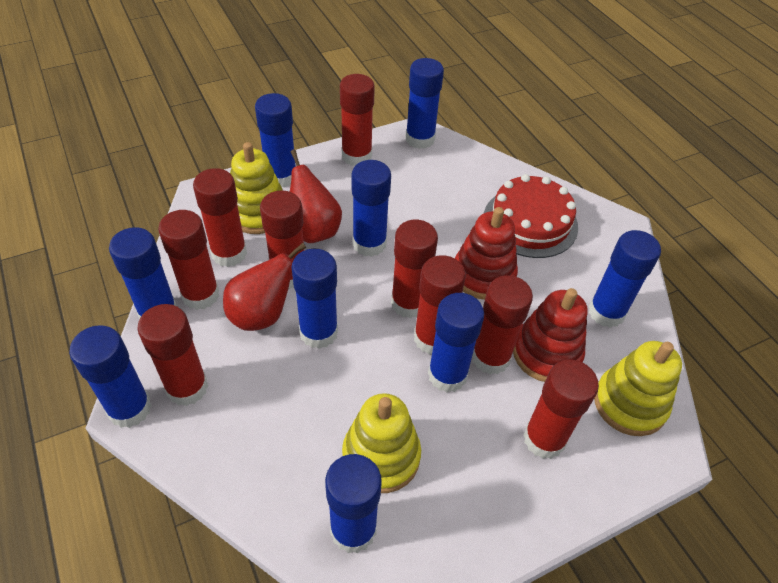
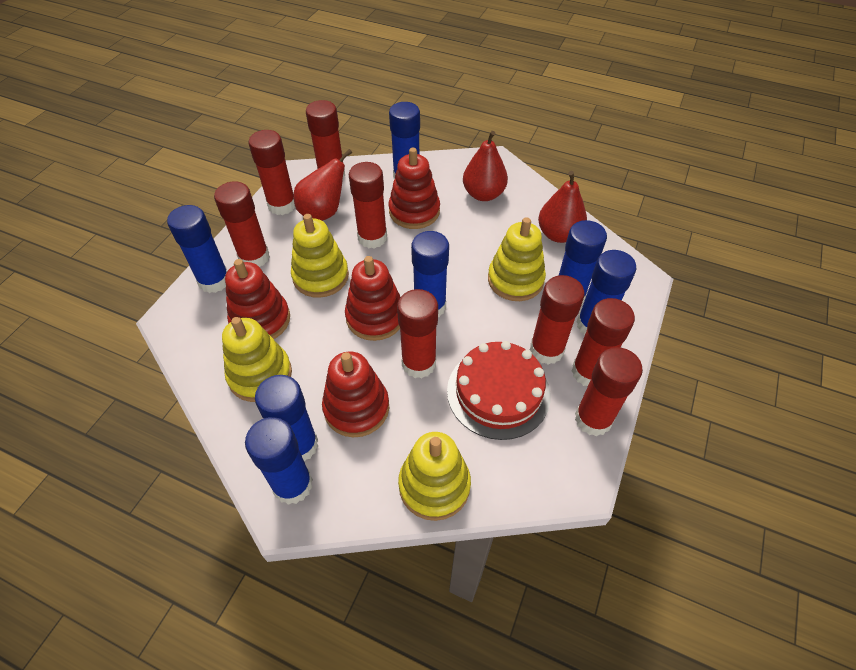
blue glue stick: 9 -> 7
red glue stick: 9 -> 8
red pear: 2 -> 3
red stacking toy: 2 -> 4
yellow stacking toy: 3 -> 4

